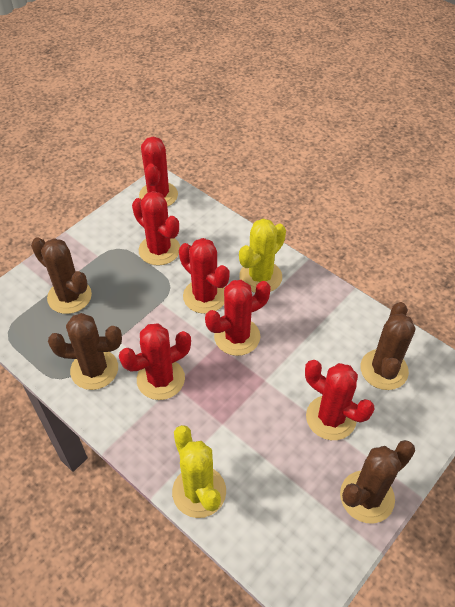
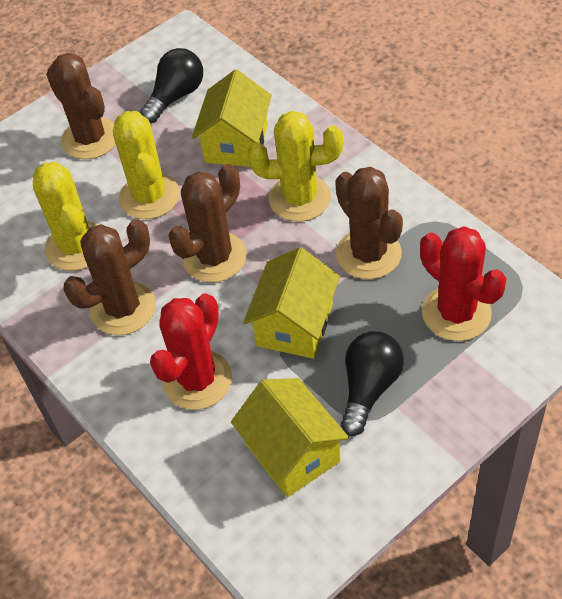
black light bulb: 0 -> 2
red cactus: 6 -> 2
yellow cactus: 2 -> 3
yellow house: 0 -> 3

